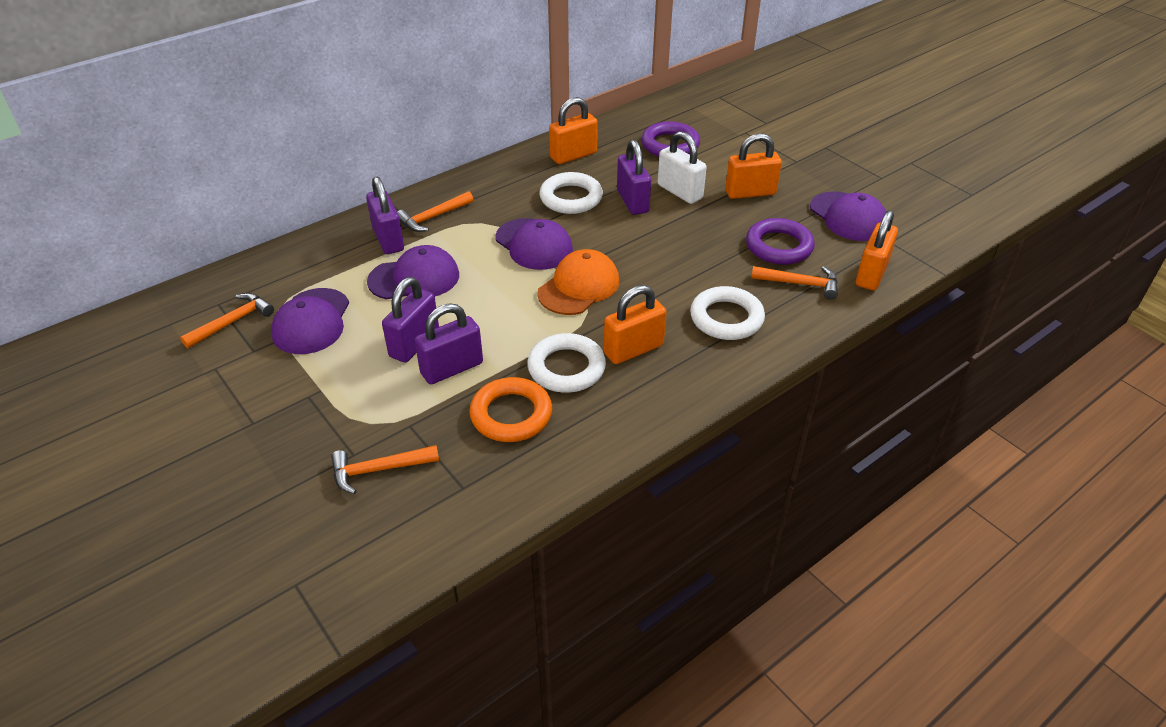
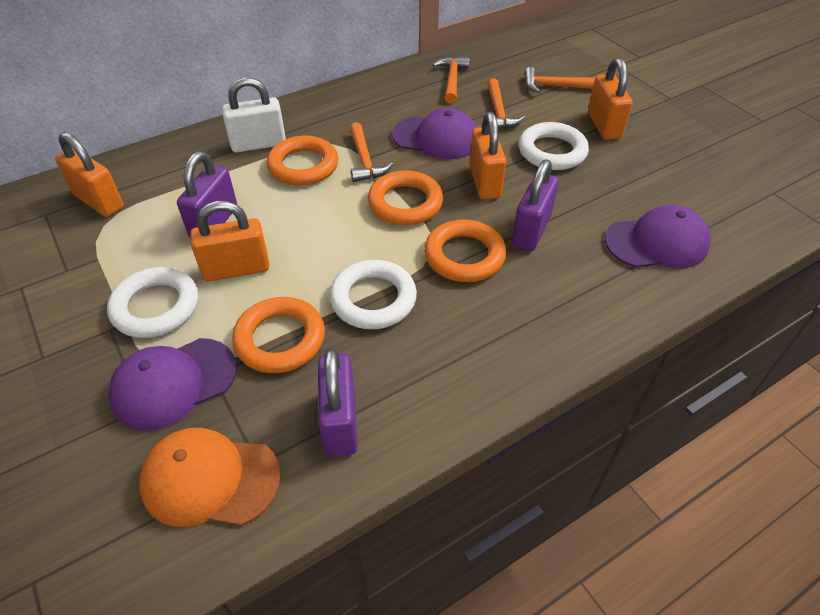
orange ring: 1 -> 4
purple cap: 4 -> 3
purple padlock: 4 -> 3
purple ring: 2 -> 0

